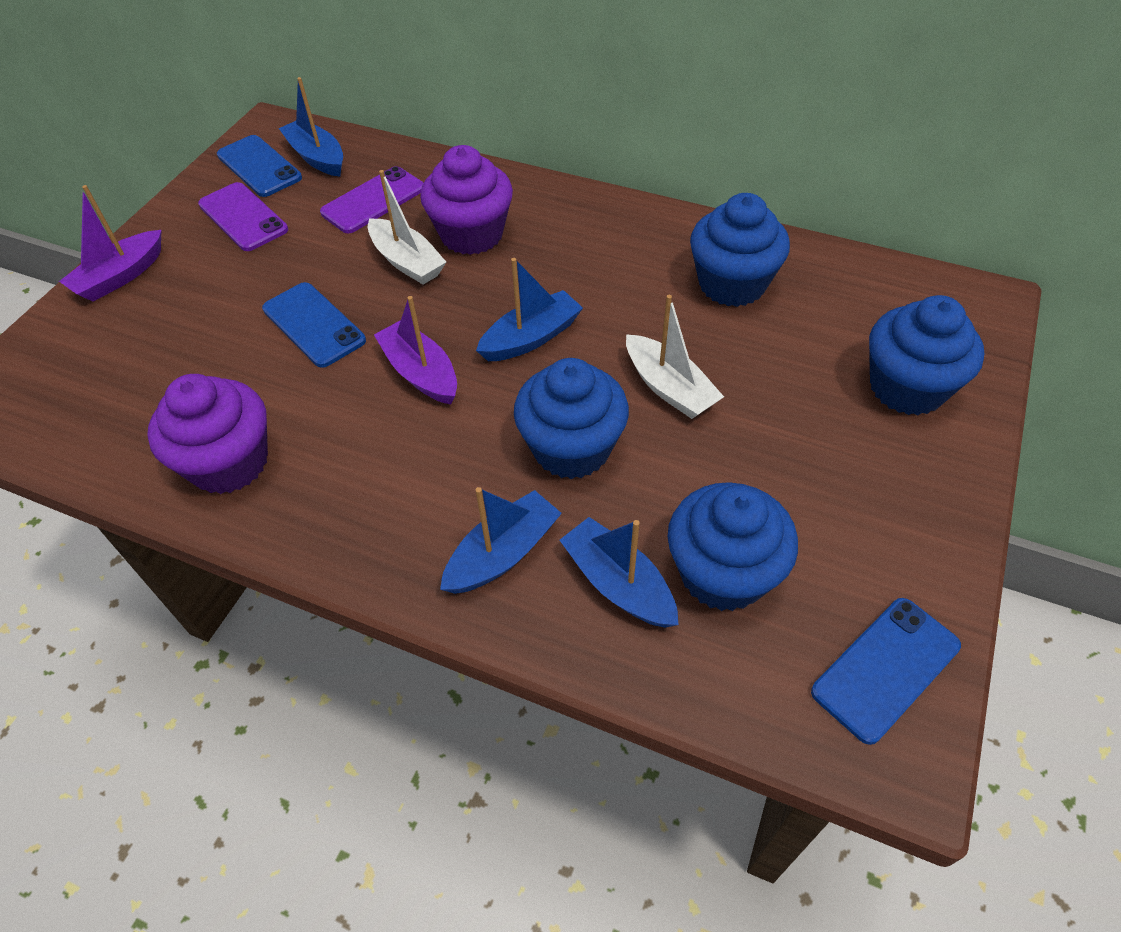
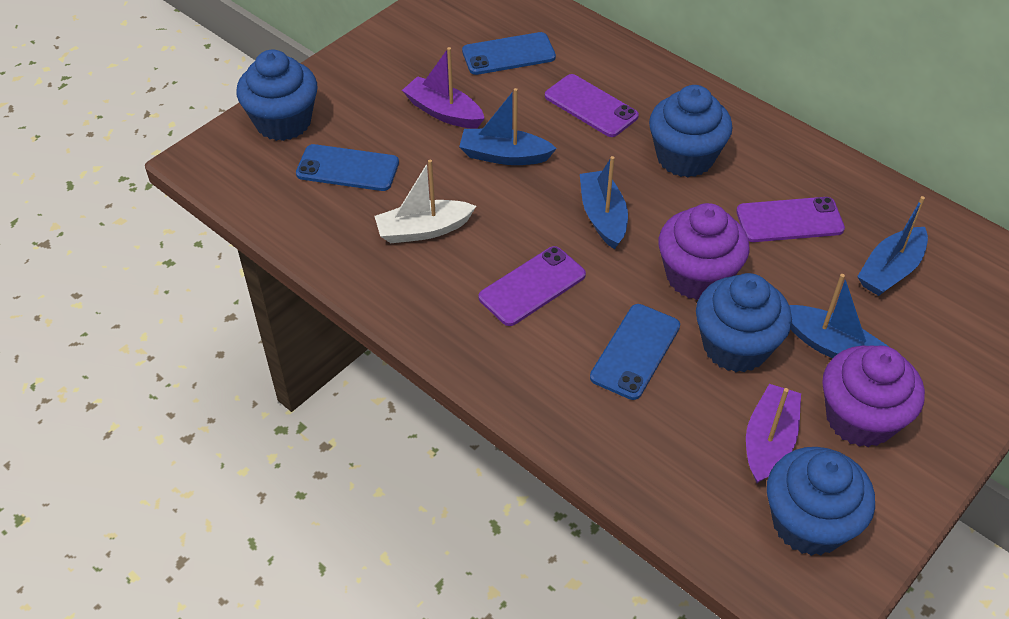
purple phone: 2 -> 3
white boat: 2 -> 1

